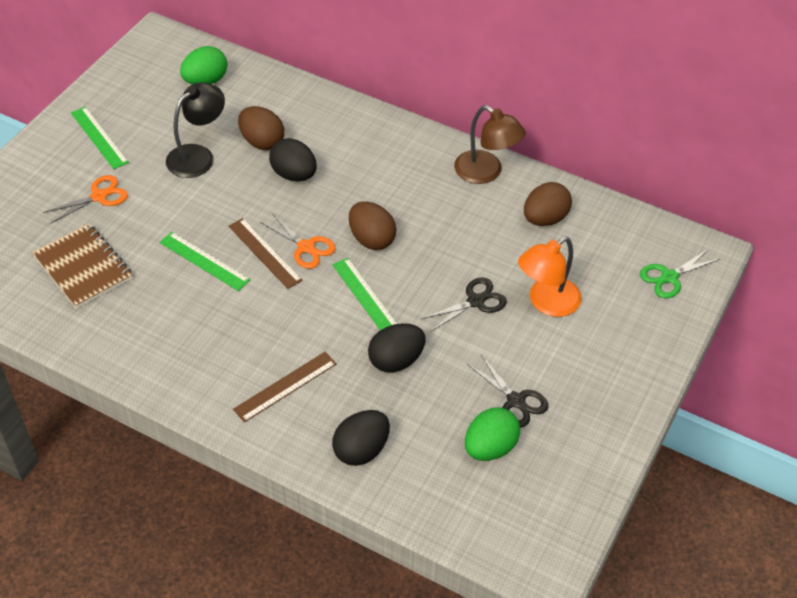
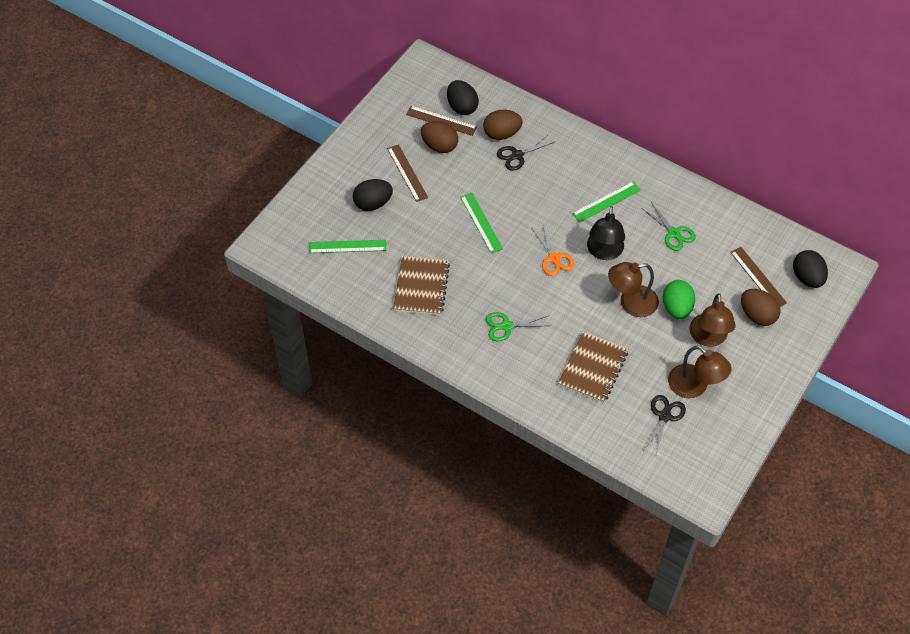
brown lamp: 1 -> 3
brown notebook: 1 -> 2
brown ruler: 2 -> 3
green egg: 2 -> 1
green scissors: 1 -> 2
orange lamp: 1 -> 0
orange scissors: 2 -> 1

